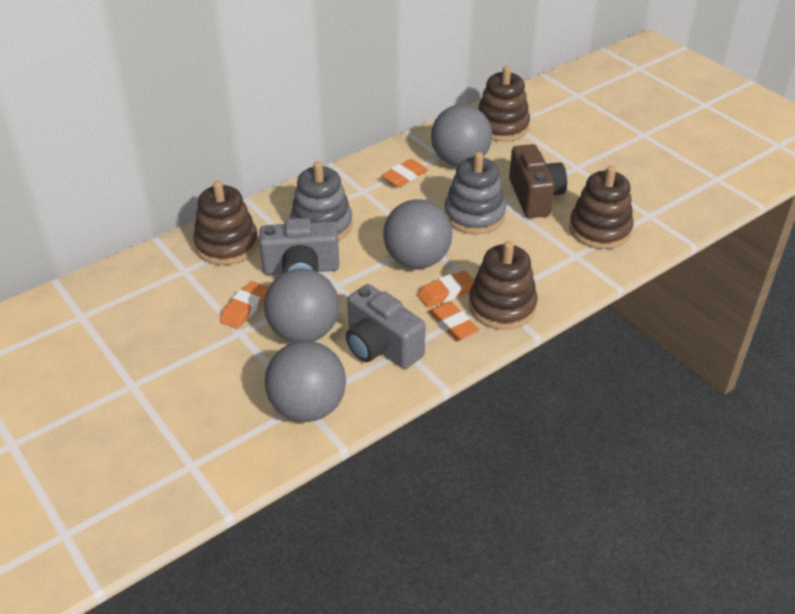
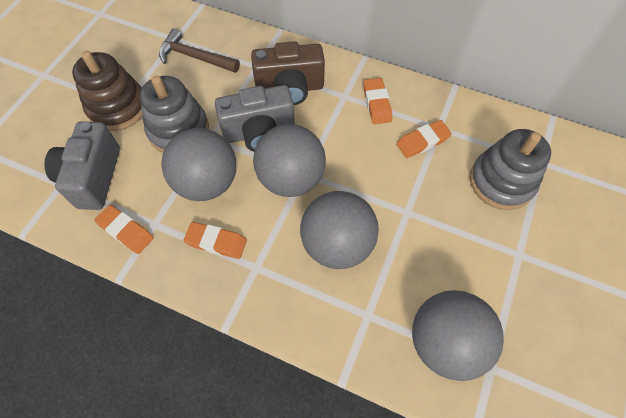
brown hammer: 0 -> 1
brown stacking toy: 4 -> 1

